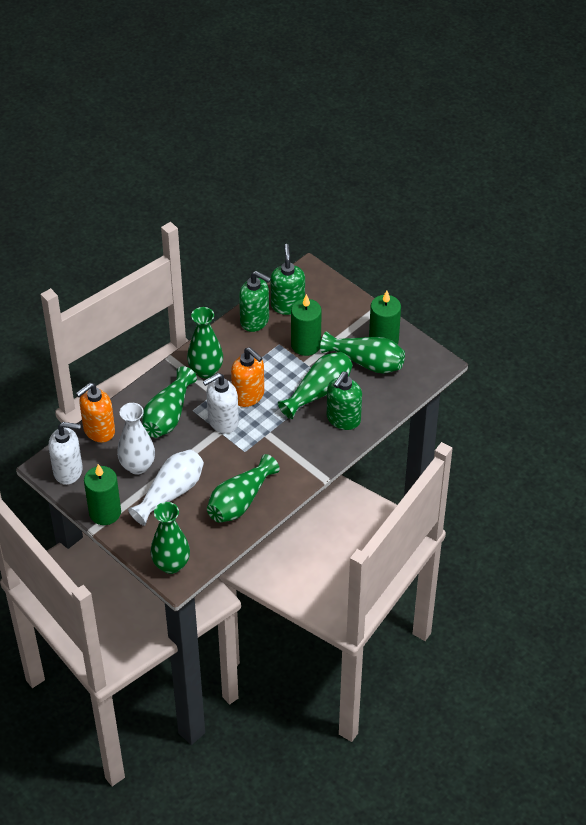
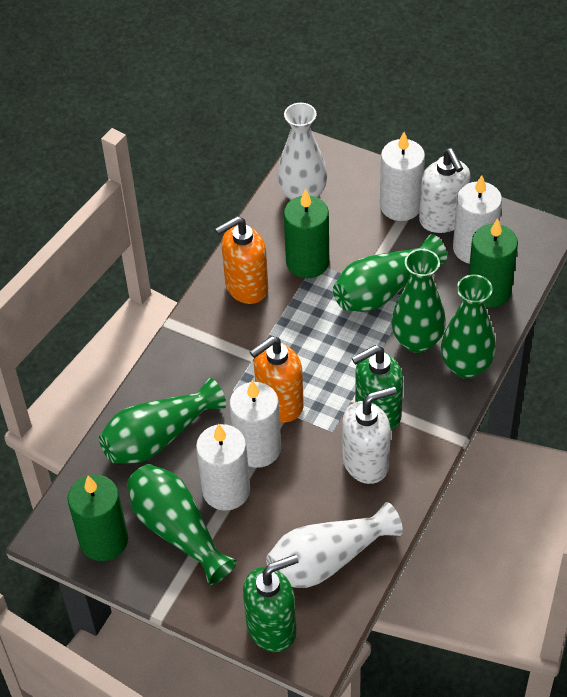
green soap dispenser: 3 -> 2
green vase: 6 -> 5
white candle: 0 -> 4

